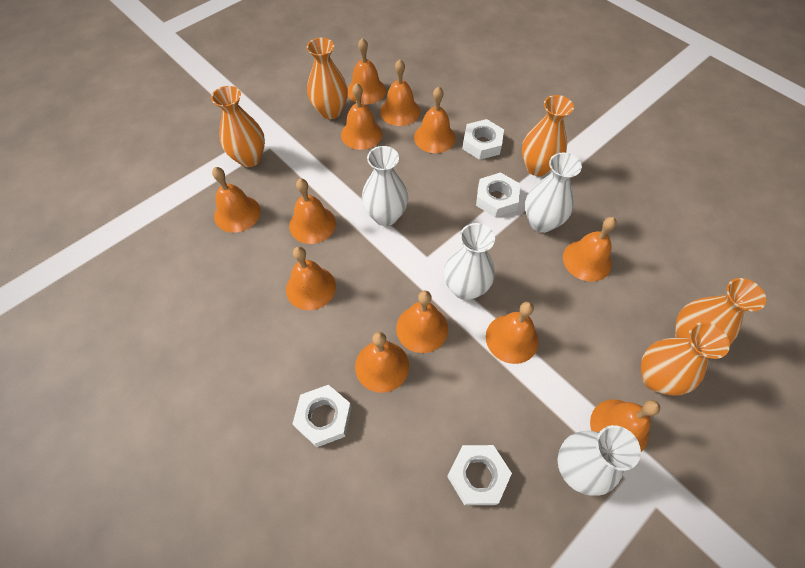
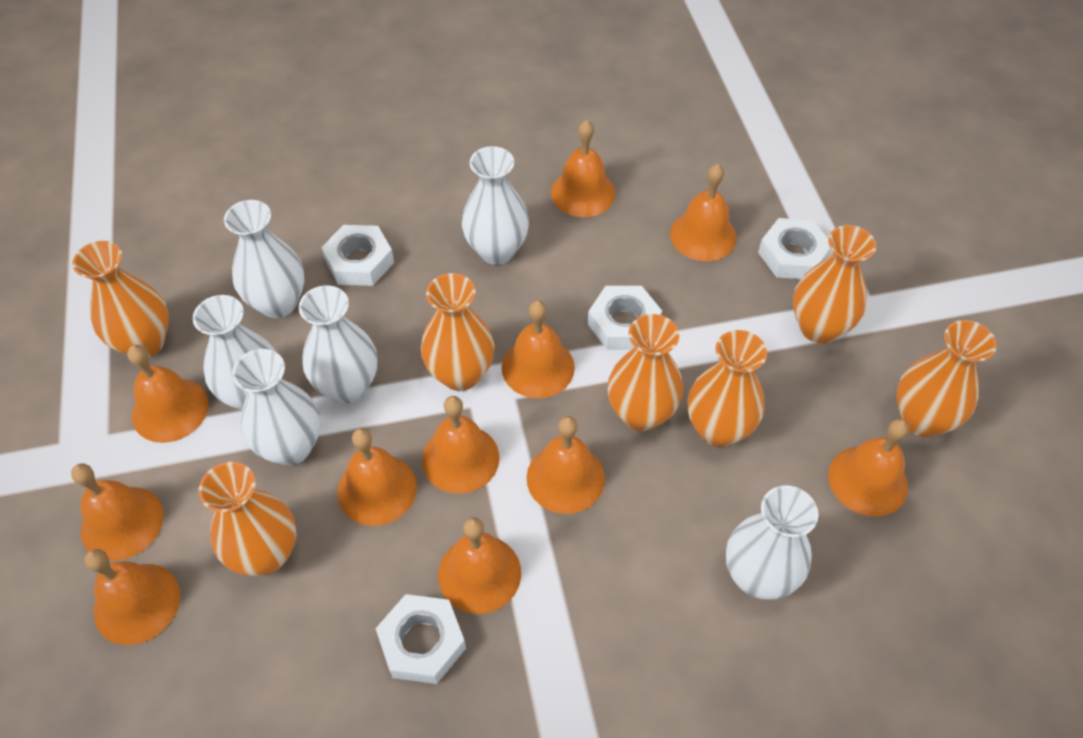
orange bell: 12 -> 11
orange vase: 5 -> 7
white vase: 4 -> 6

